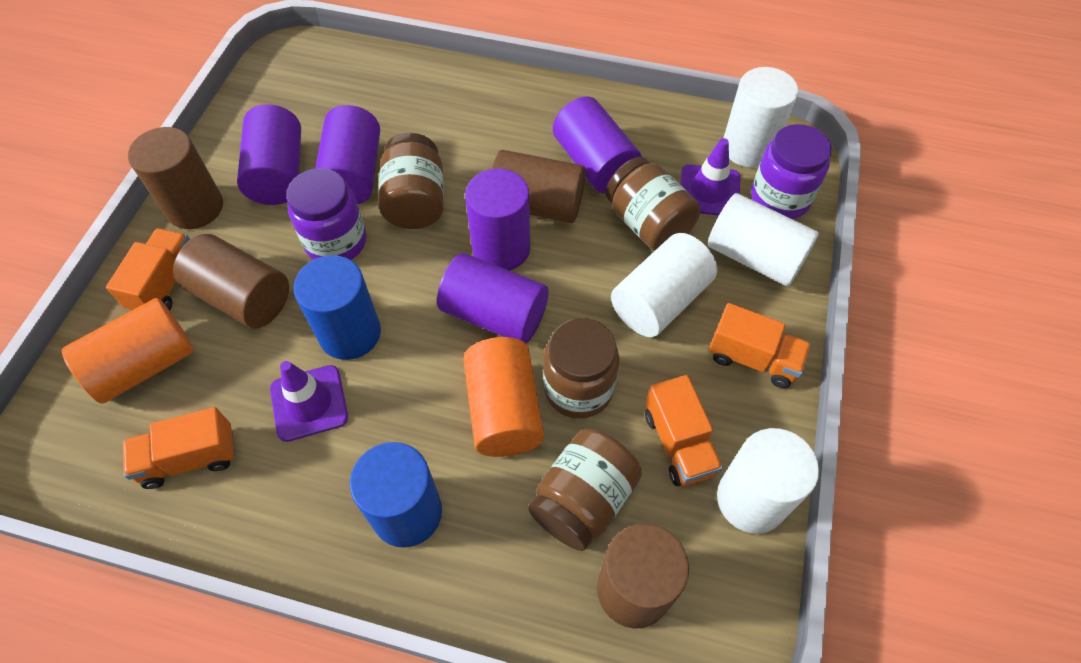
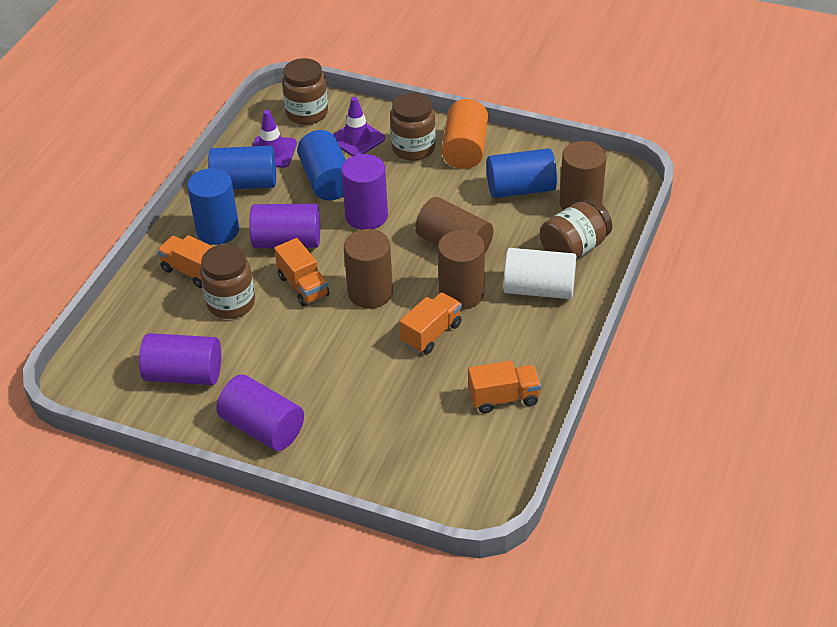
blue cylinder: 2 -> 4
orange cylinder: 2 -> 1
purple cylinder: 5 -> 4
purple jar: 2 -> 0
white cylinder: 4 -> 1

